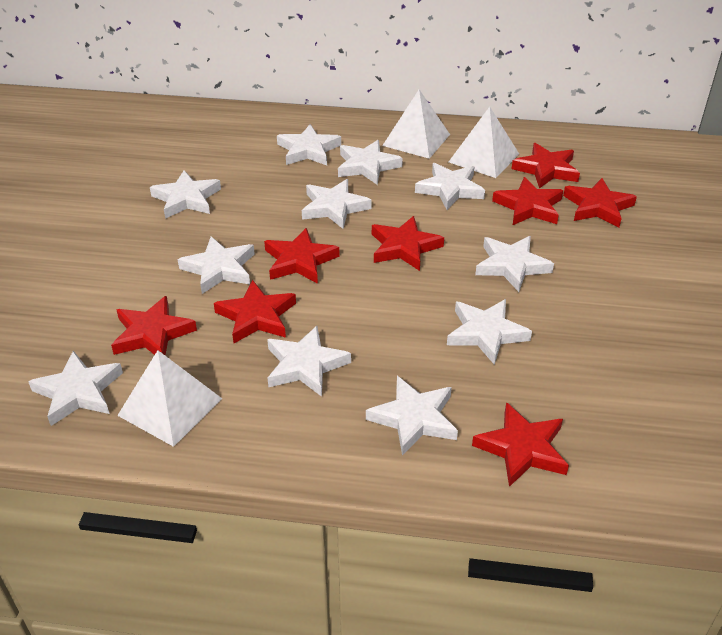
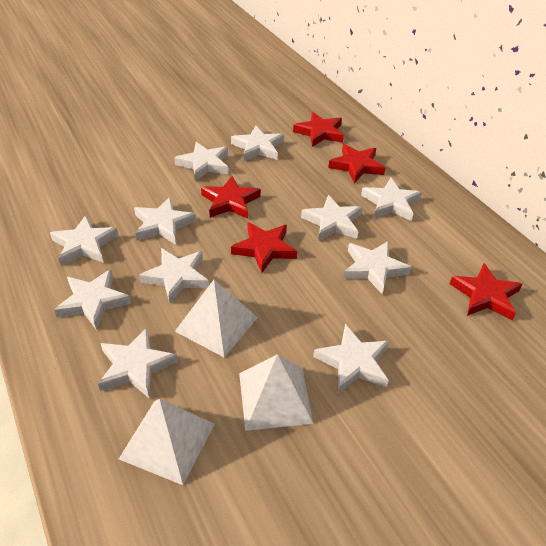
red star: 8 -> 5

